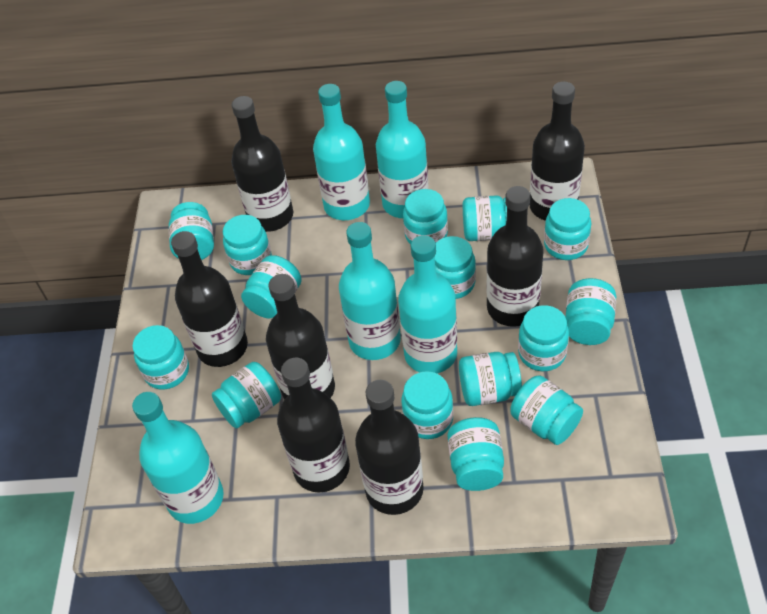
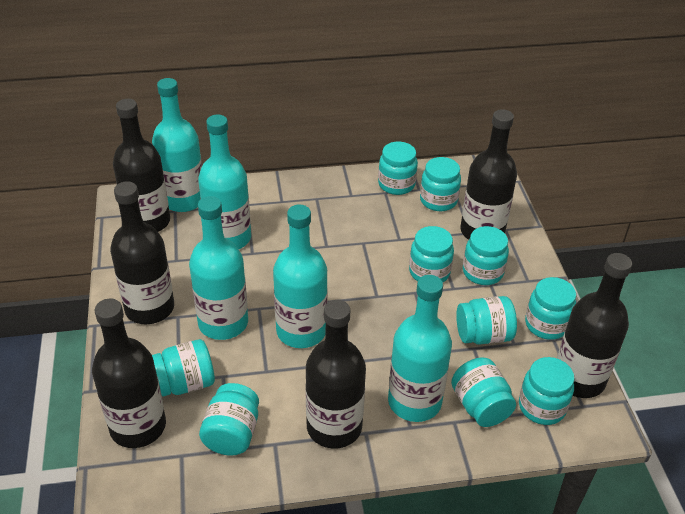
black bottle: 7 -> 6
turquoise jar: 15 -> 10

